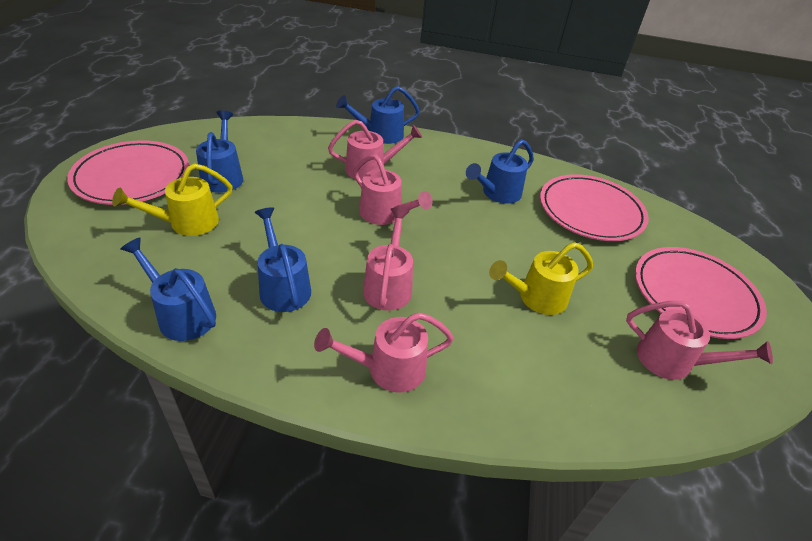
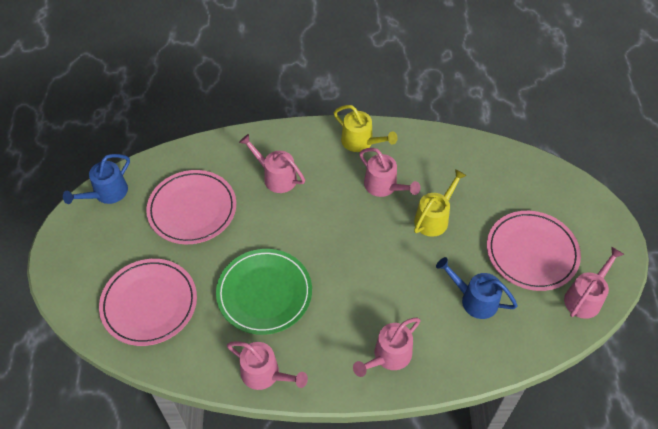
blue watering can: 5 -> 2
green plate: 0 -> 1

